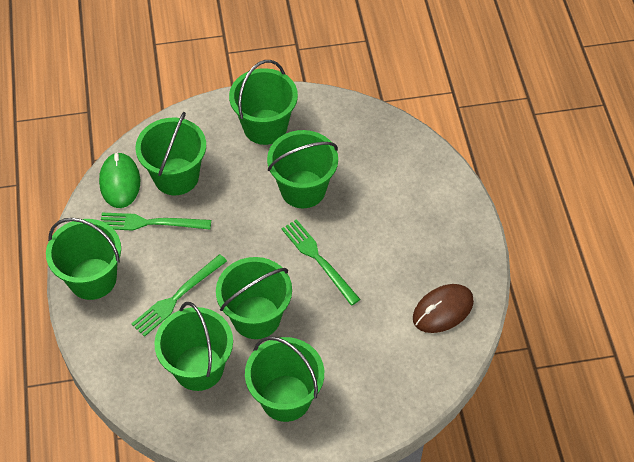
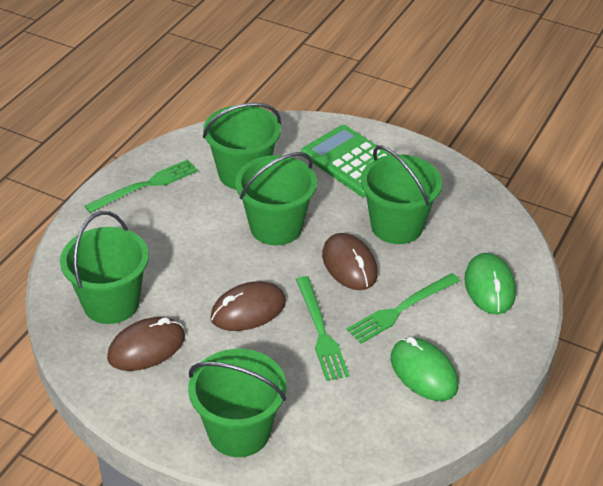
brown mouse: 1 -> 3
green bucket: 7 -> 5
green calculator: 0 -> 1
green mouse: 1 -> 2

